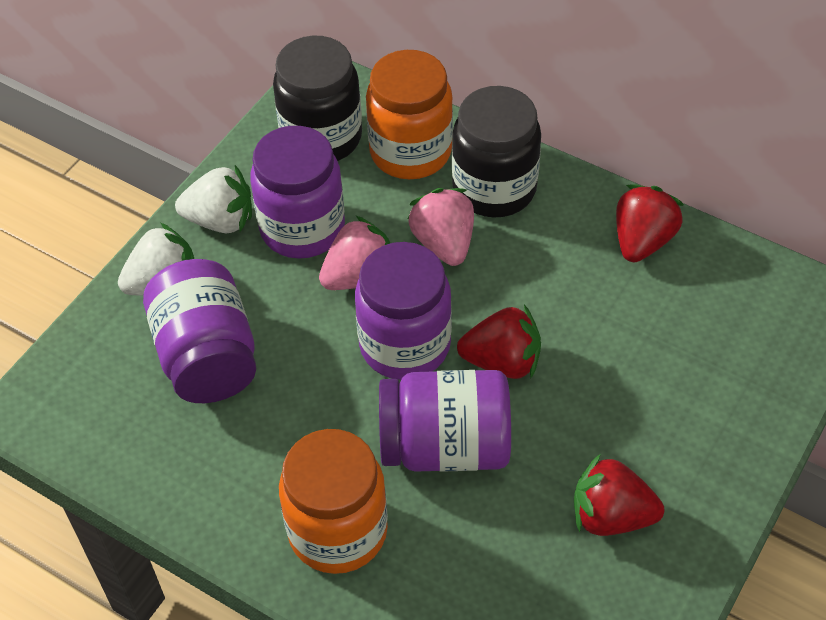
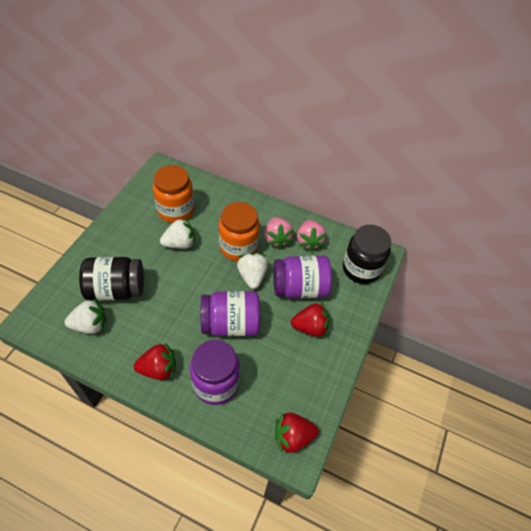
purple jar: 4 -> 3
white strawberry: 2 -> 3

